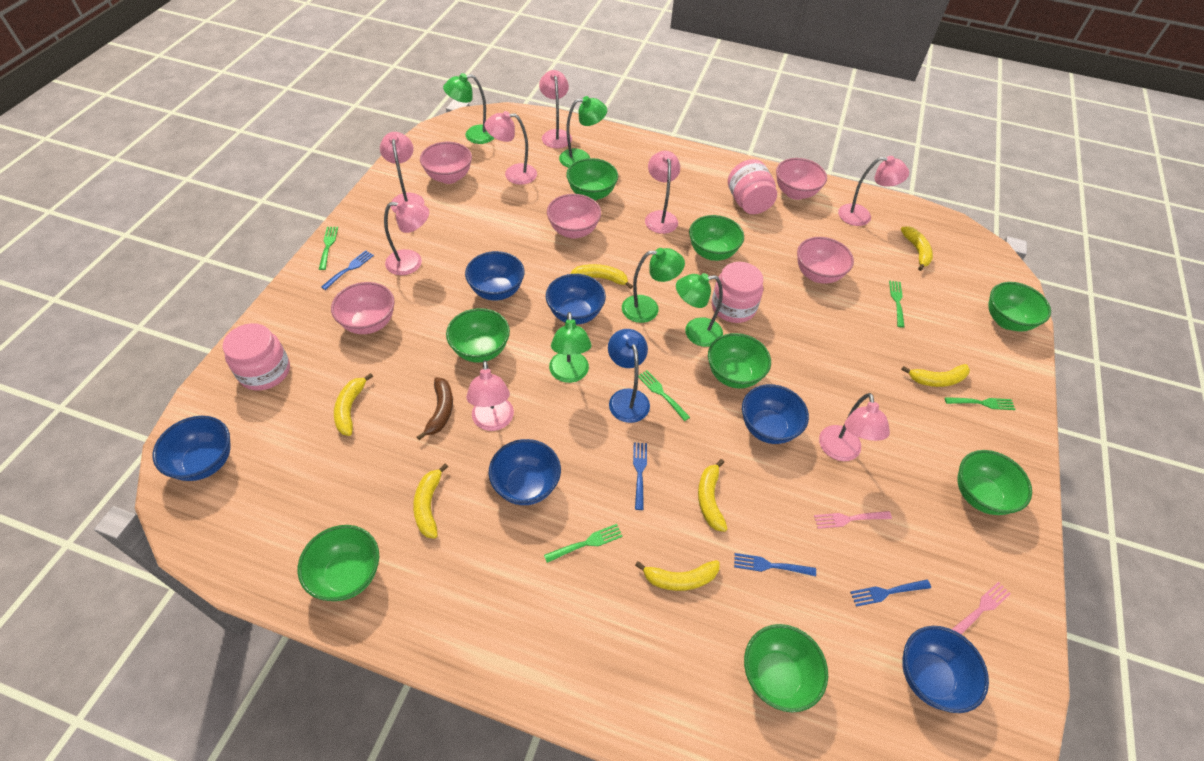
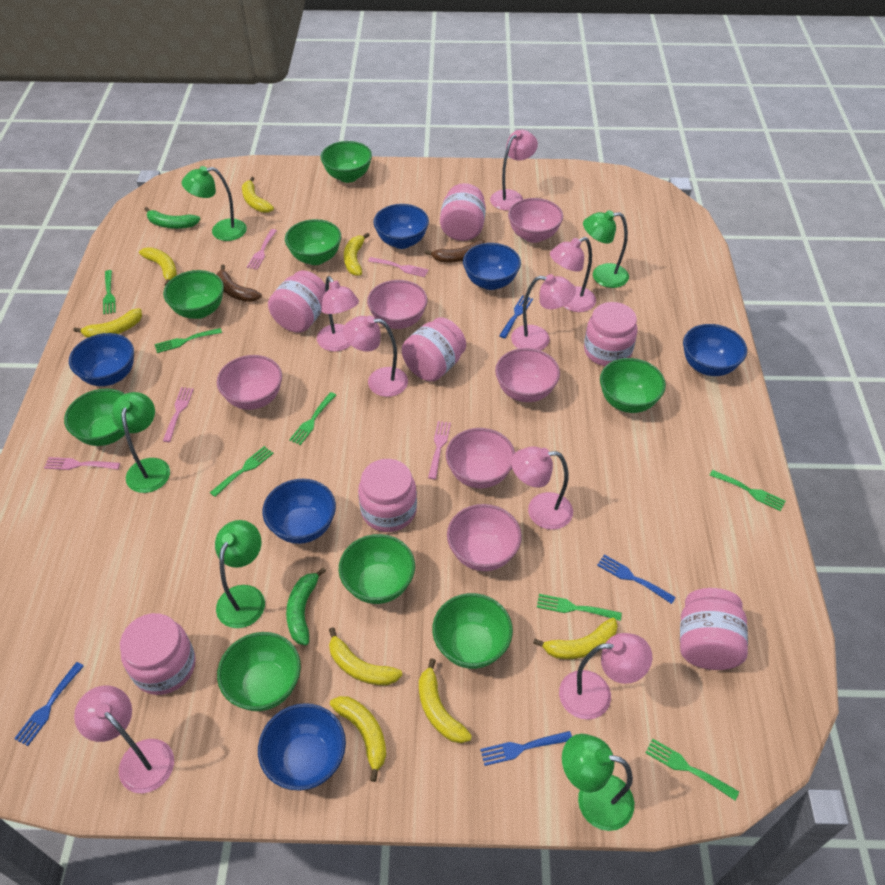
blue lamp: 1 -> 0
brown banana: 1 -> 2
green banana: 0 -> 2
green fork: 5 -> 7
pink bowl: 5 -> 6
pink fork: 2 -> 5
pink jar: 3 -> 7
yellow banana: 7 -> 8

